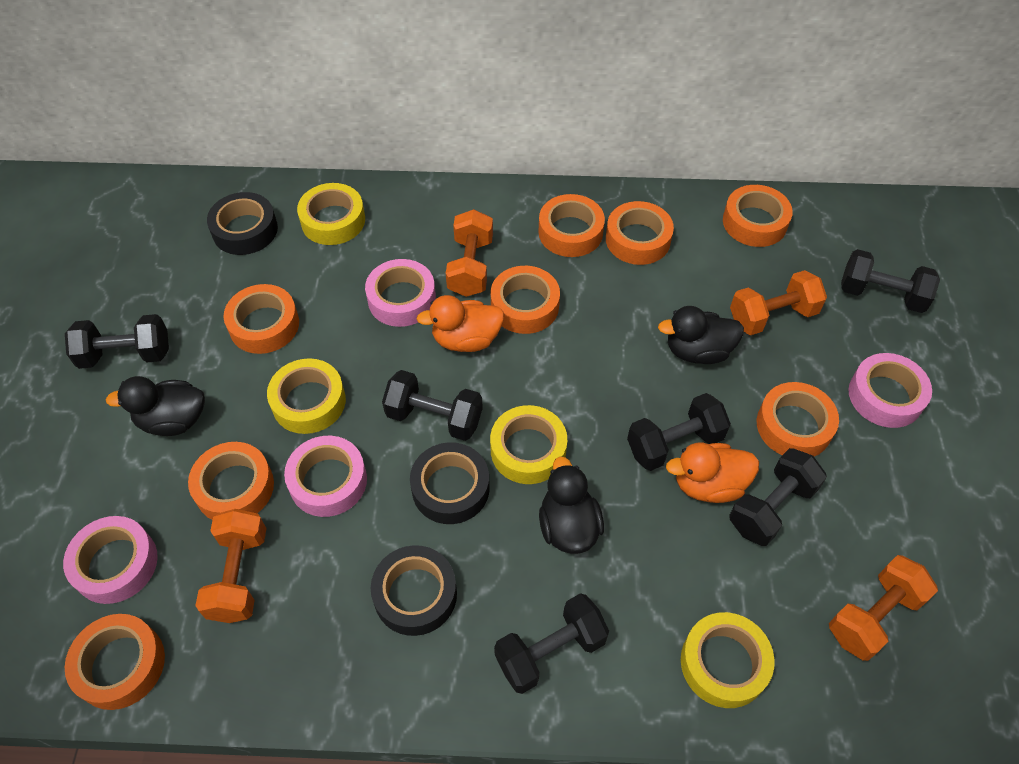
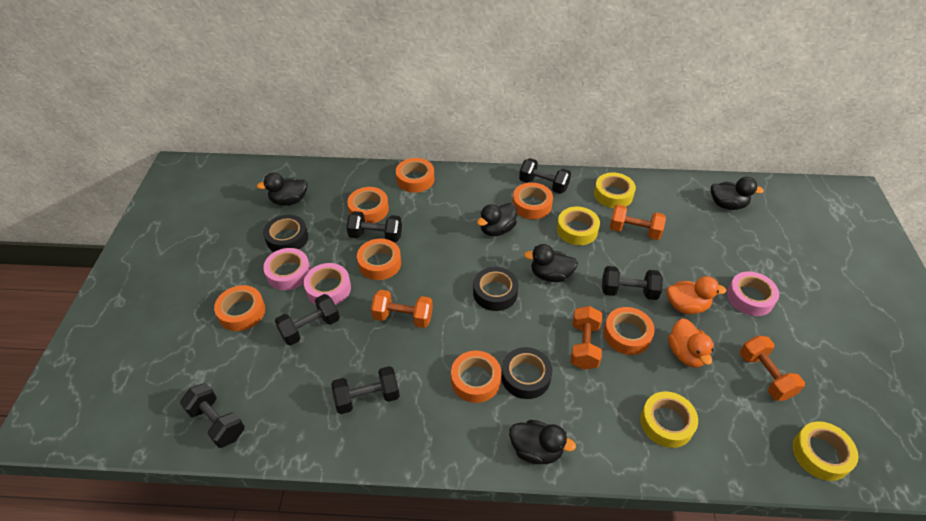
black duck: 3 -> 5
orange tape: 8 -> 7
pink tape: 4 -> 3

